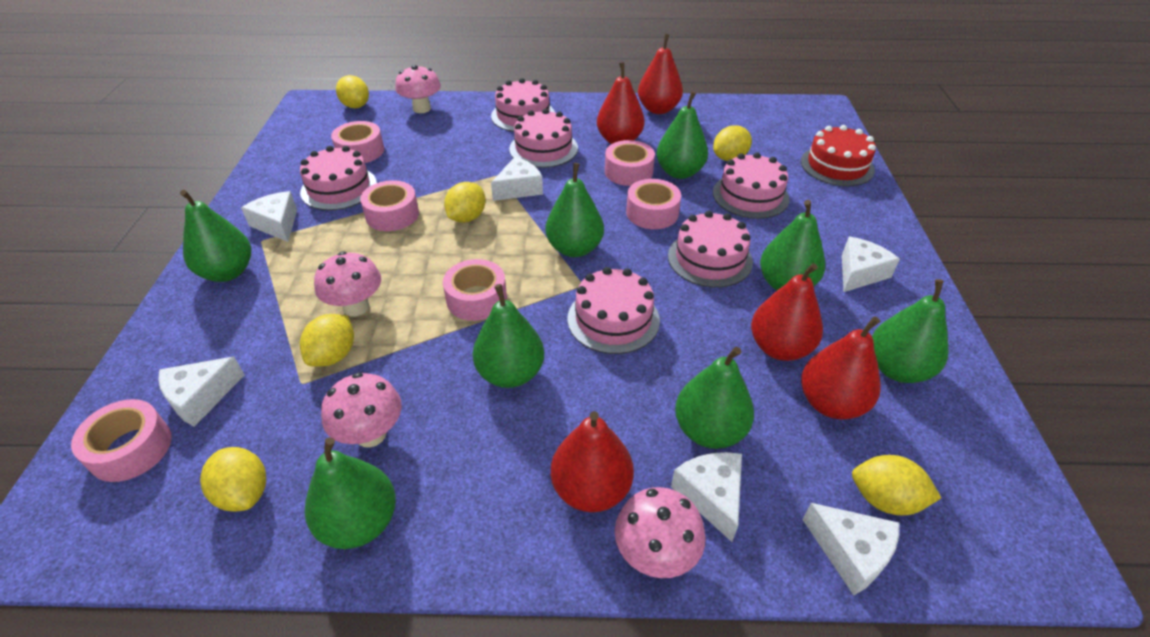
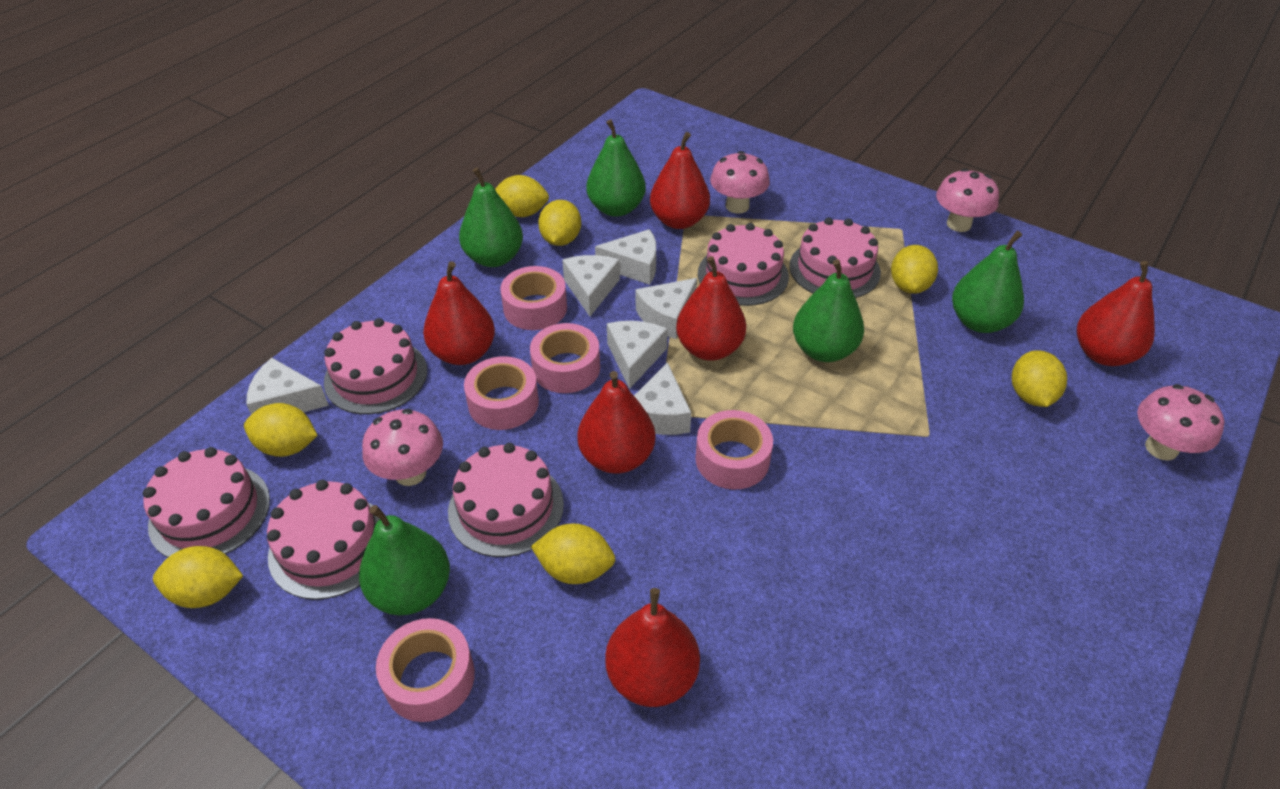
green pear: 8 -> 5
pink tape: 6 -> 5
red cake: 1 -> 0
red pear: 5 -> 6
yellow lemon: 6 -> 7

